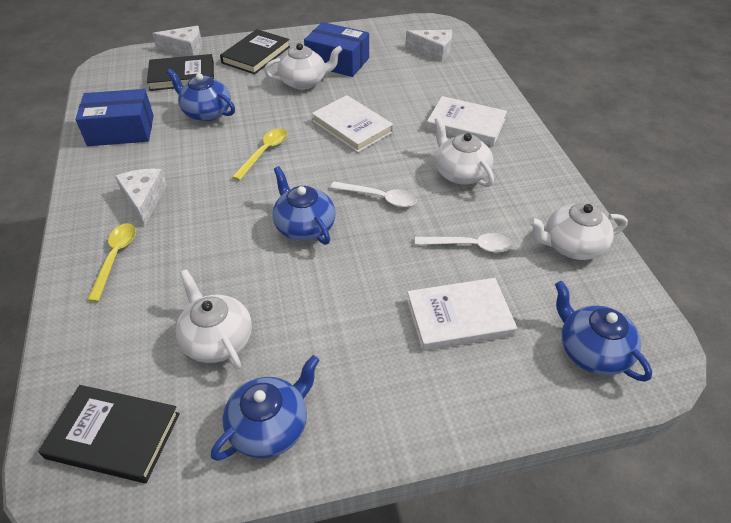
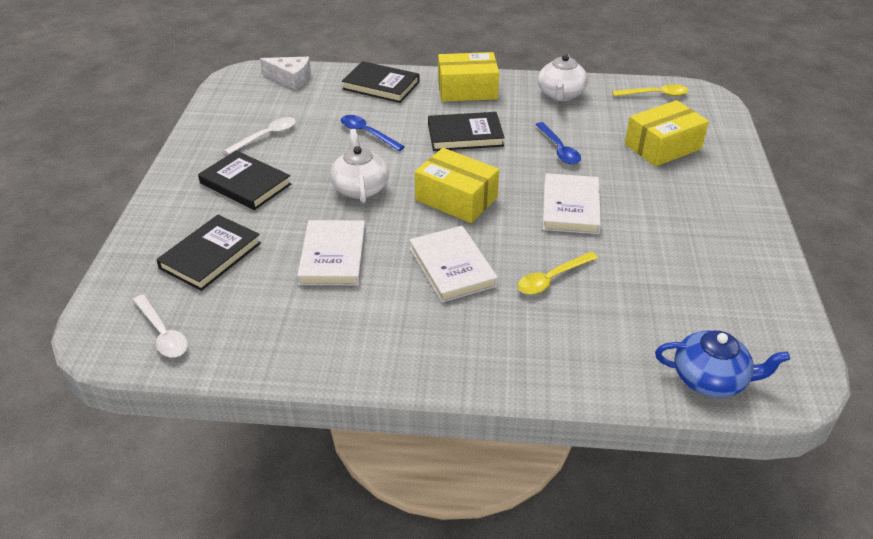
black book: 3 -> 4
blue box: 2 -> 0
blue spoon: 0 -> 2
blue teapot: 4 -> 1
white cheese: 3 -> 1
white teapot: 4 -> 2
yellow box: 0 -> 3

